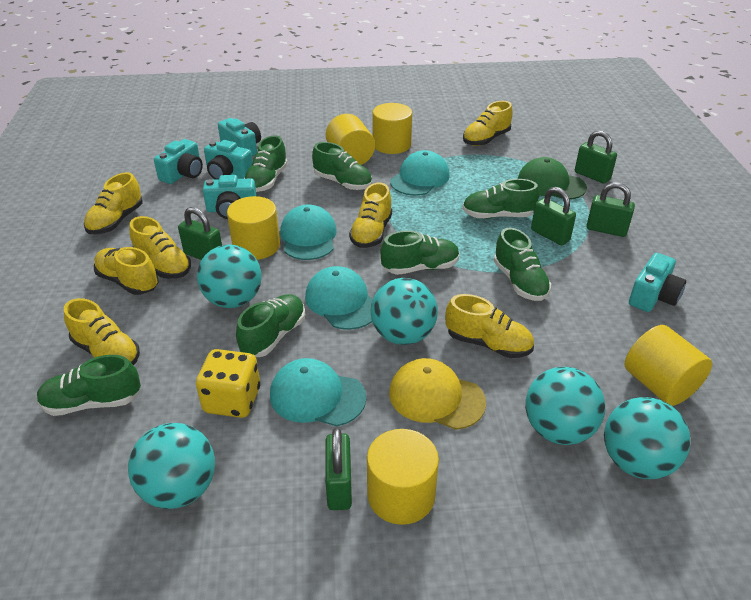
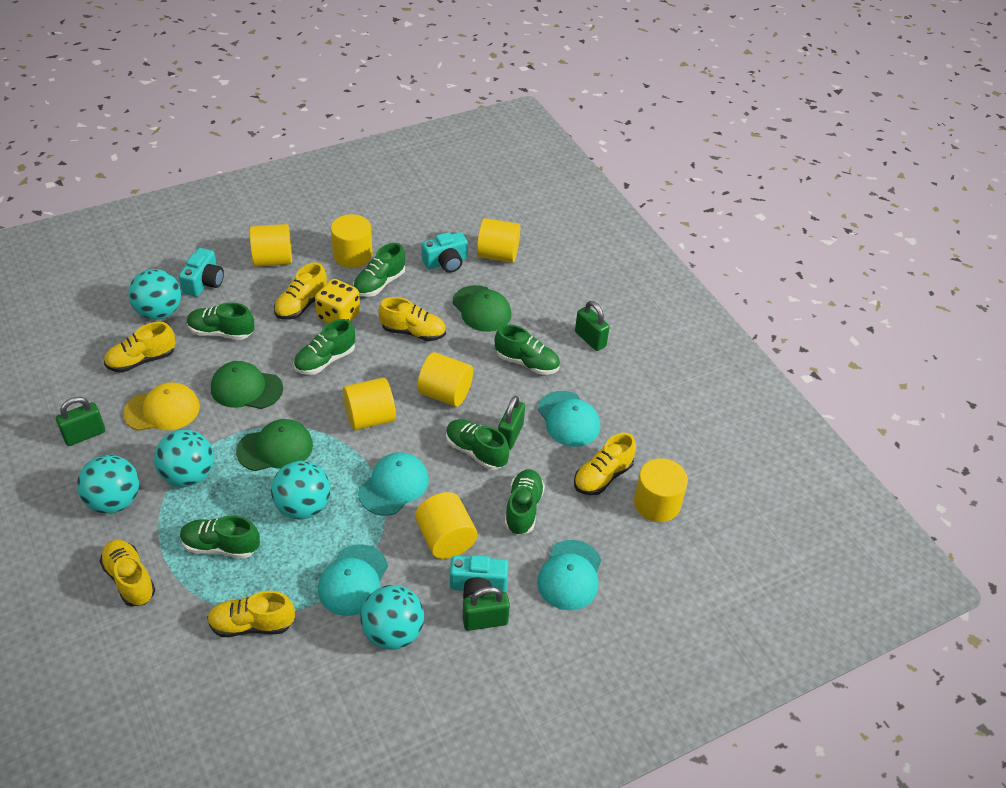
green cap: 1 -> 3
green padlock: 5 -> 4
turquoise camera: 5 -> 3
yellow cylinder: 5 -> 7
yellow shoe: 7 -> 6

